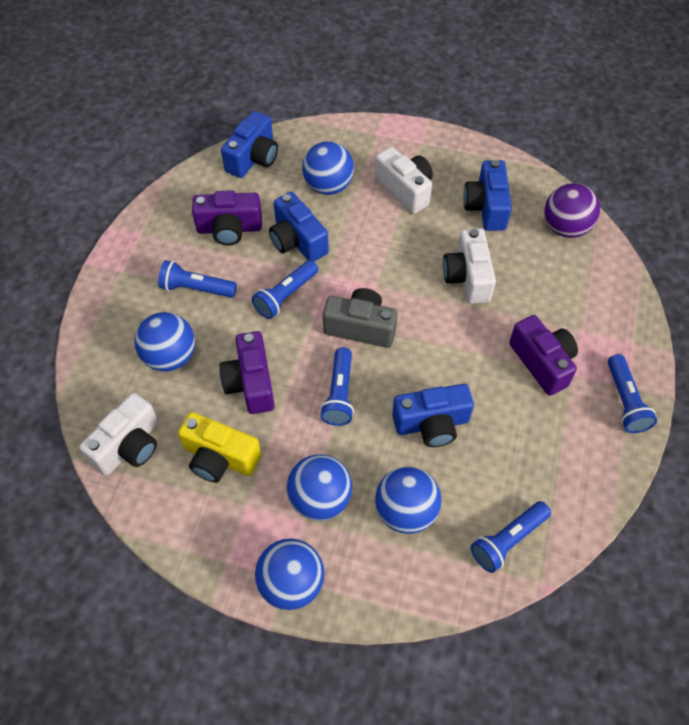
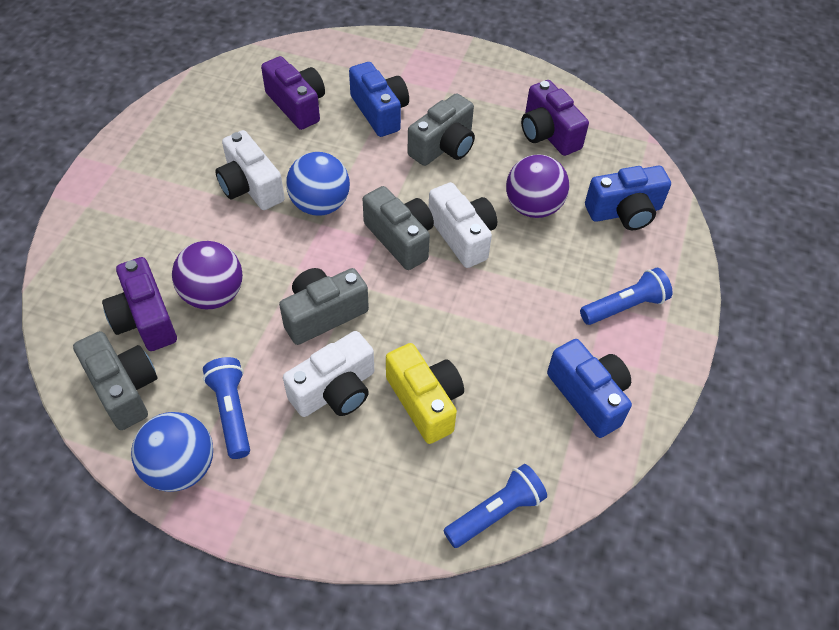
blue ball: 5 -> 2
blue camera: 4 -> 3
blue flashlight: 5 -> 3
grey camera: 1 -> 4
purple ball: 1 -> 2

